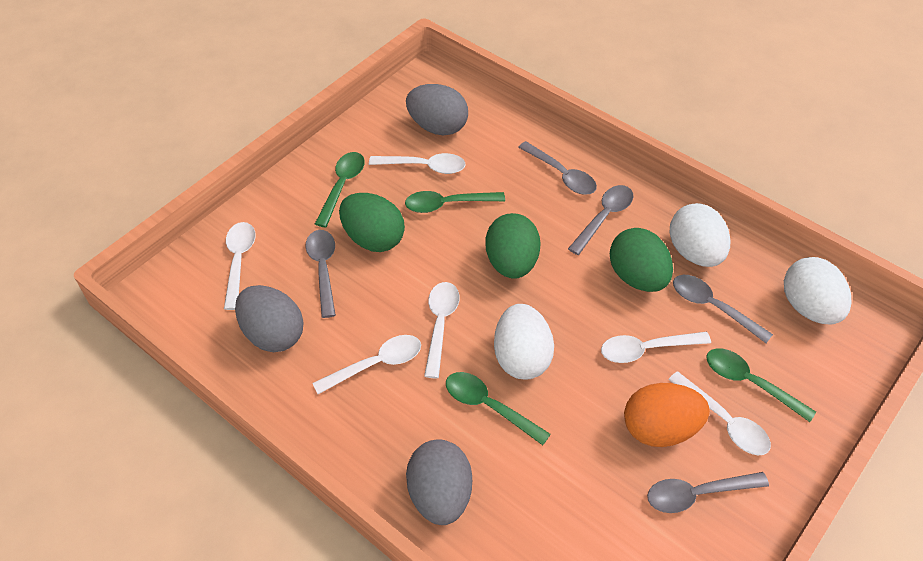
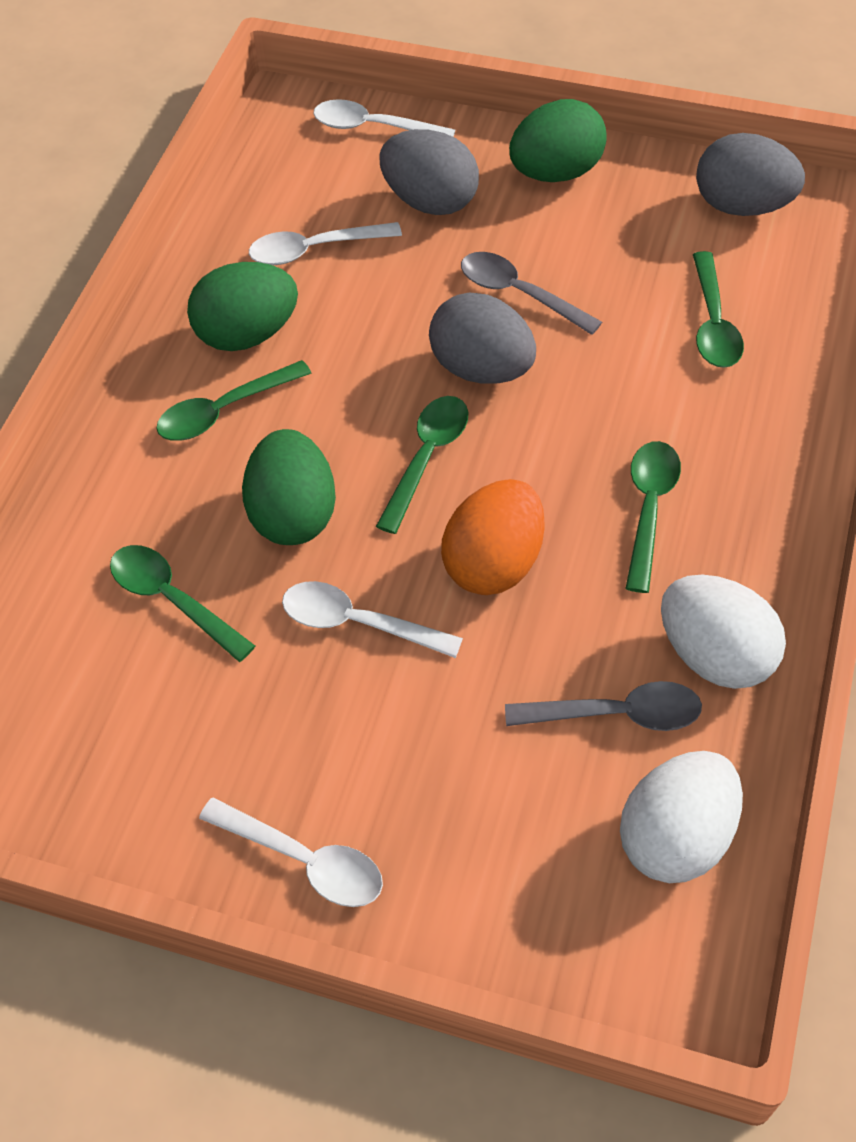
green spoon: 4 -> 5
grey spoon: 5 -> 2
white egg: 3 -> 2
white spoon: 6 -> 4

